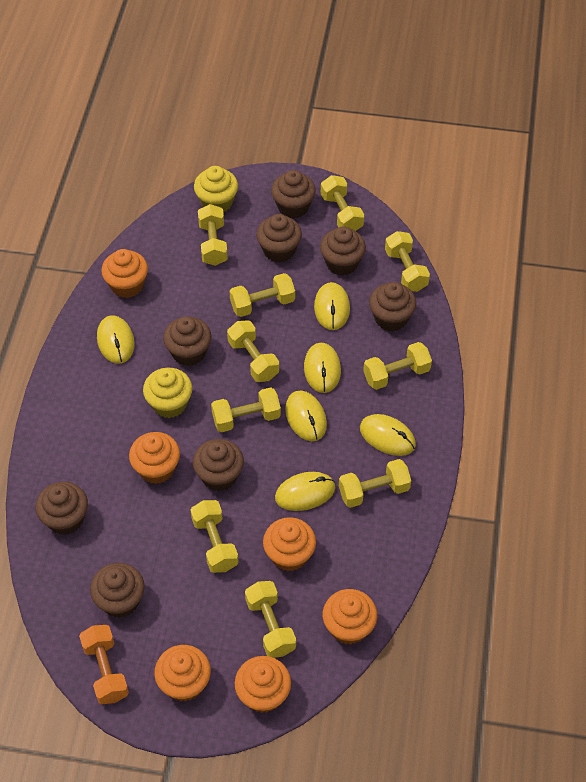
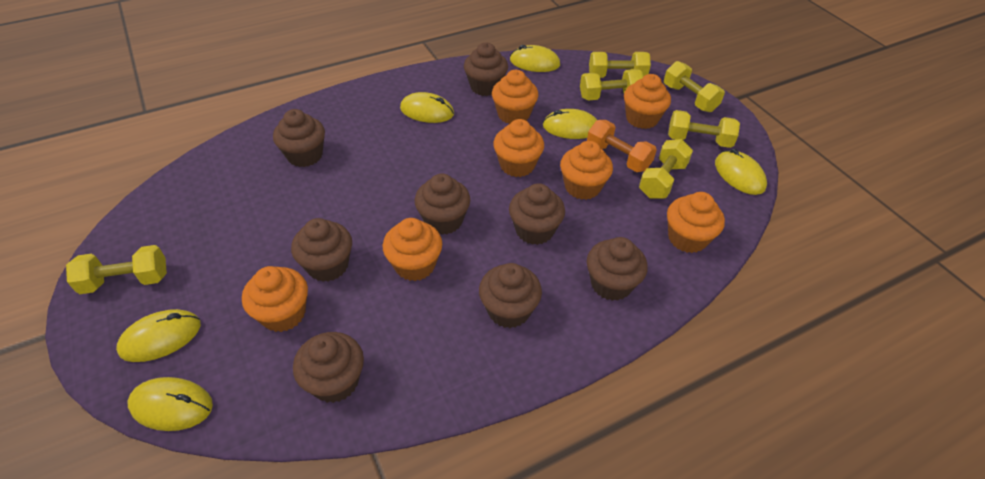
orange cupcake: 6 -> 7
yellow cupcake: 2 -> 0
yellow dumbbell: 10 -> 6

